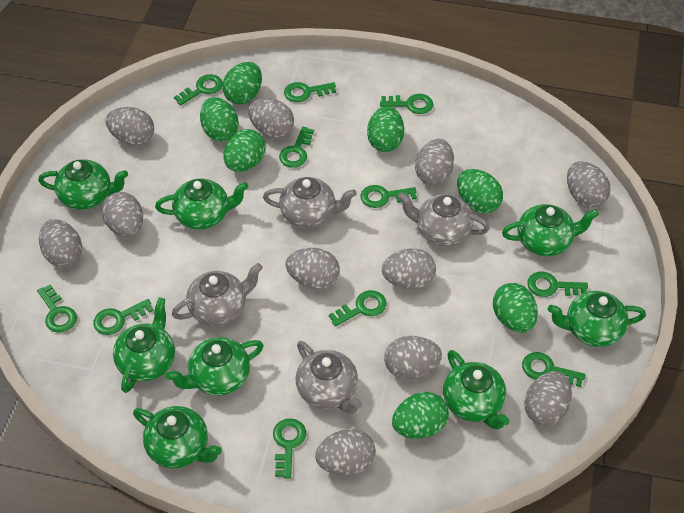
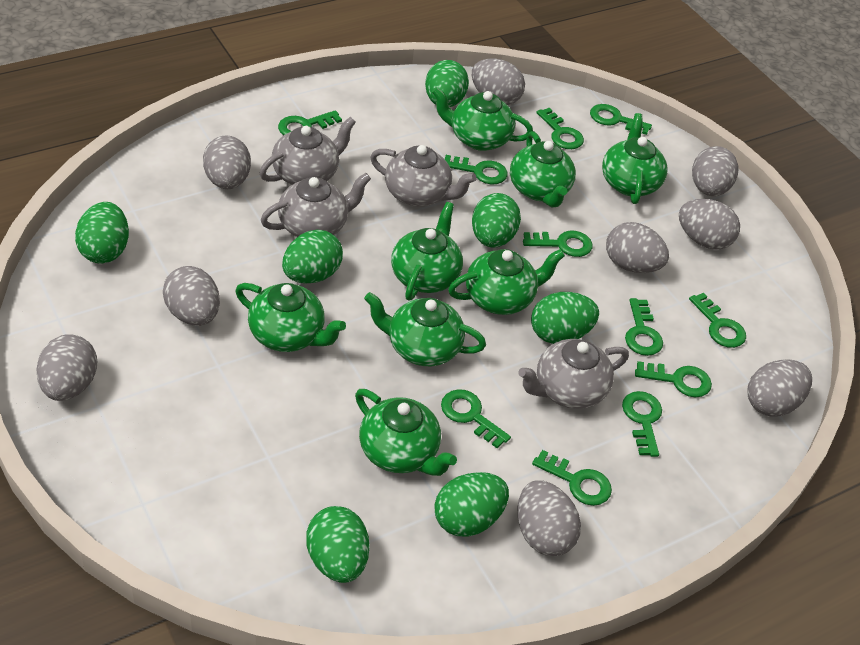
grey egg: 11 -> 9

